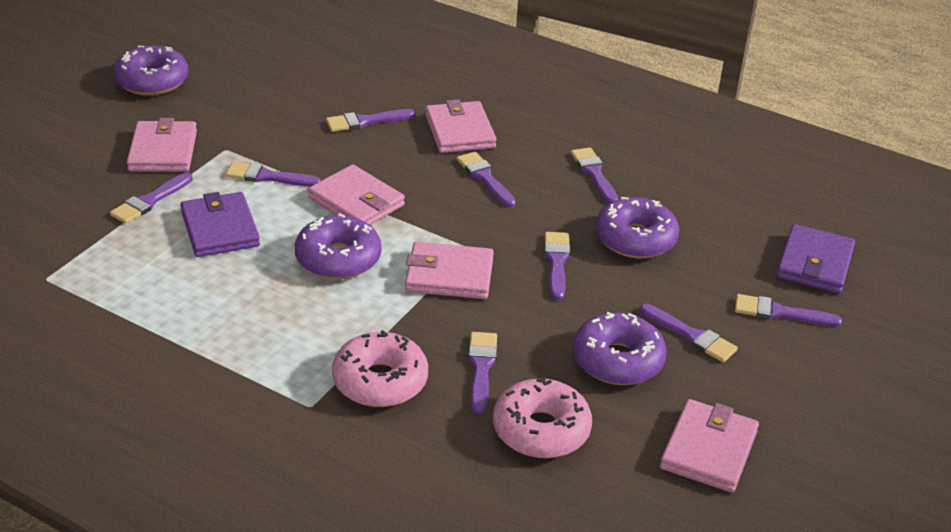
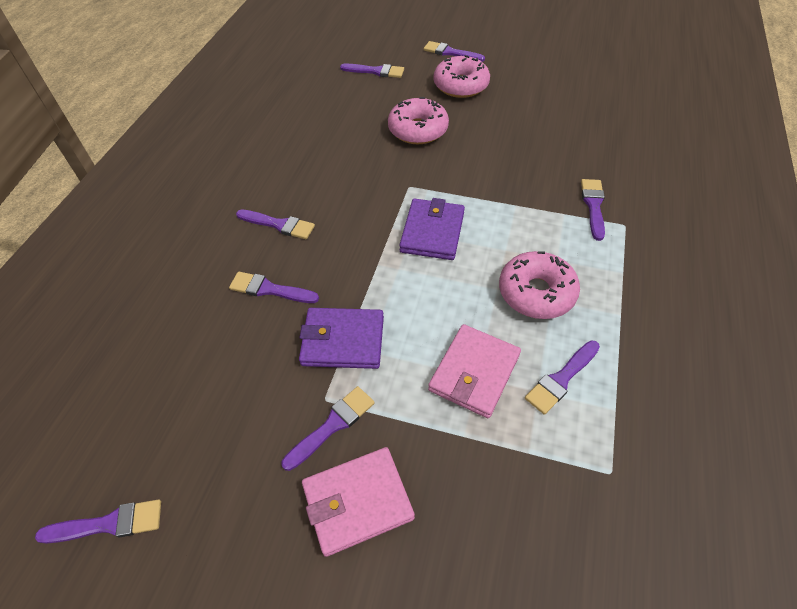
pink donut: 2 -> 3
pink wallet: 5 -> 2
purple brush: 9 -> 8
purple donut: 4 -> 0

